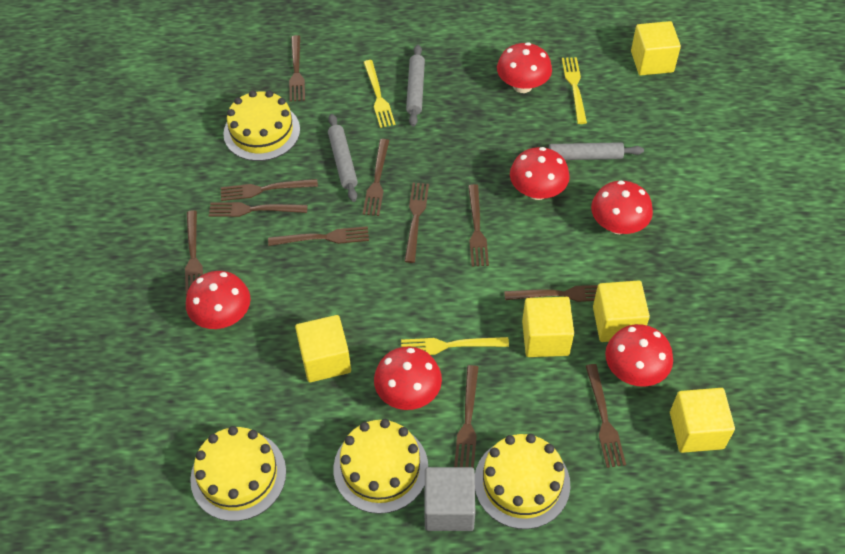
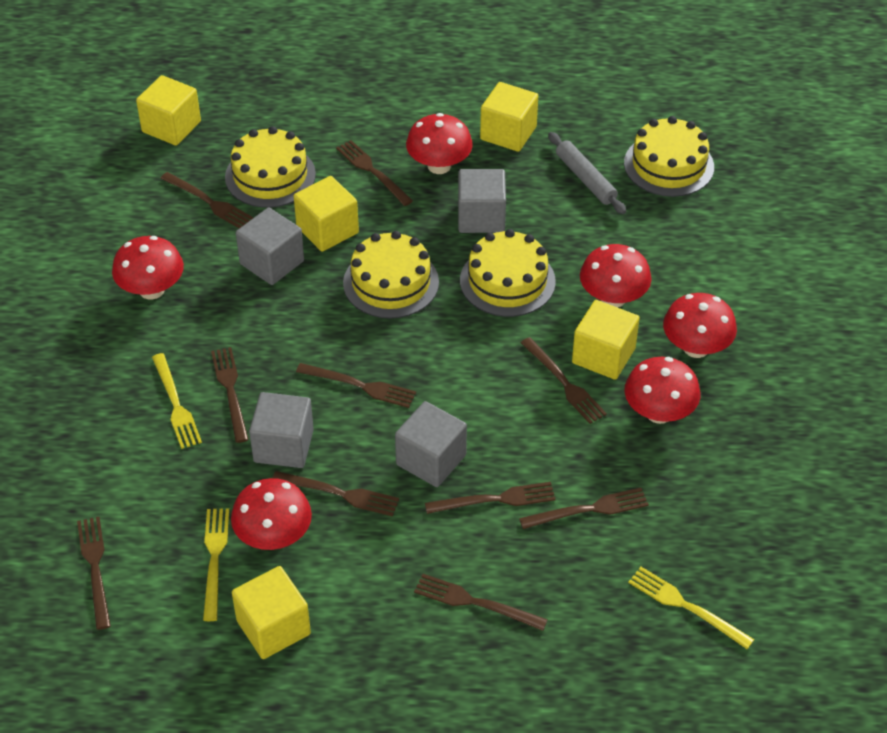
brown fork: 11 -> 10
grey cube: 1 -> 4
grey rolling pin: 3 -> 1

